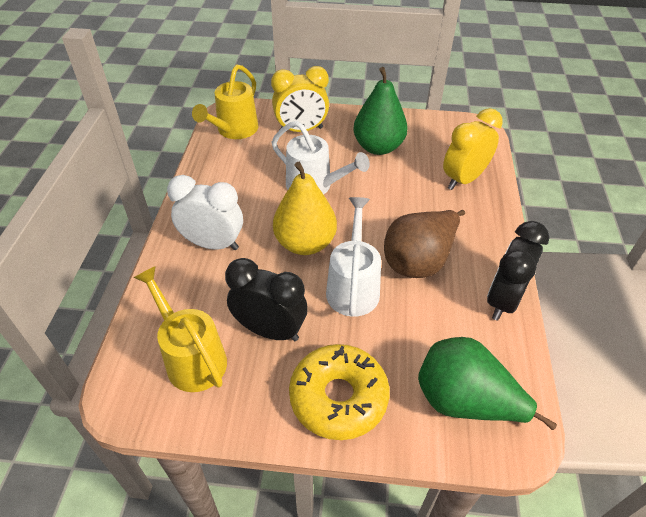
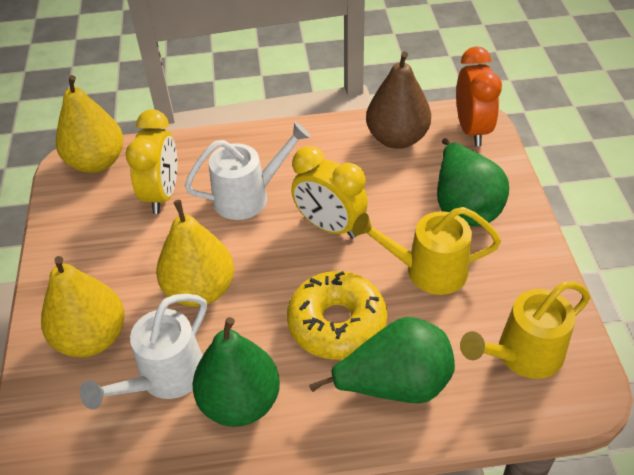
black clock: 2 -> 0
green pear: 2 -> 3
orange clock: 0 -> 1
white clock: 1 -> 0
yellow pear: 1 -> 3

